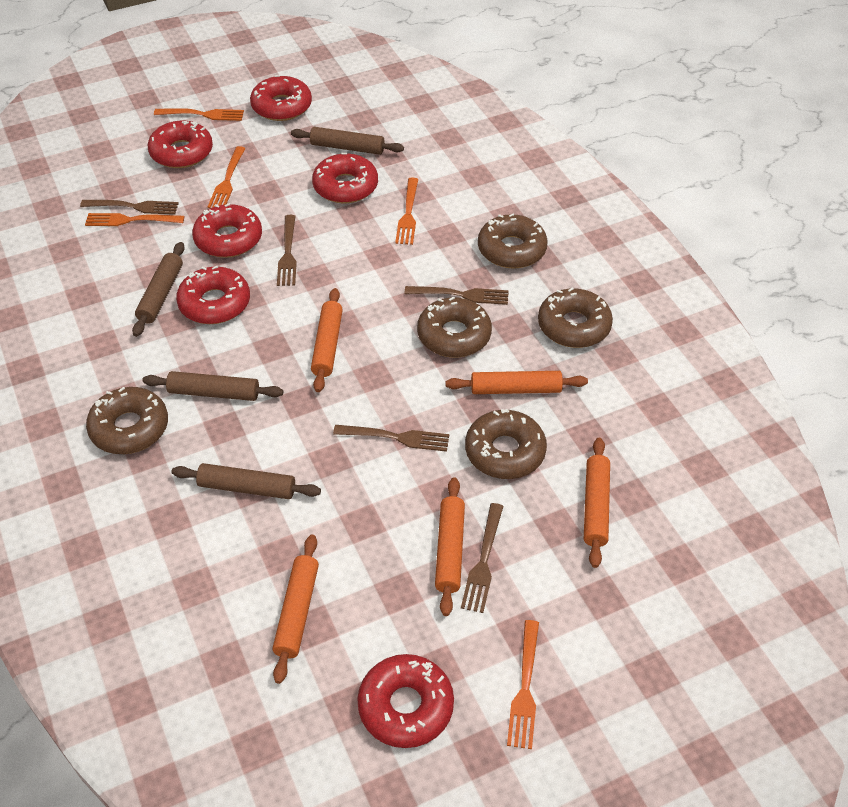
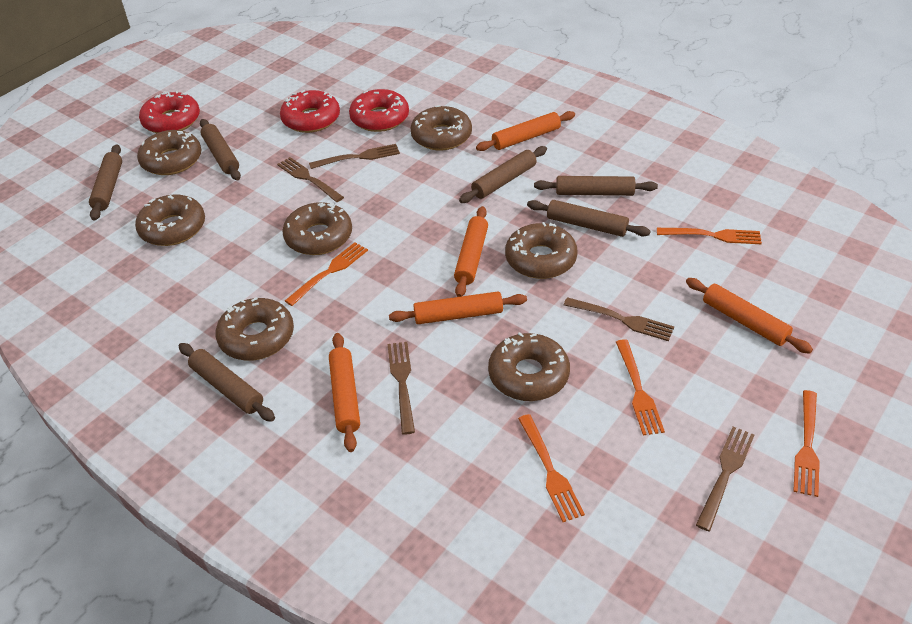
brown donut: 5 -> 7
brown rolling pin: 4 -> 6
red donut: 6 -> 3

